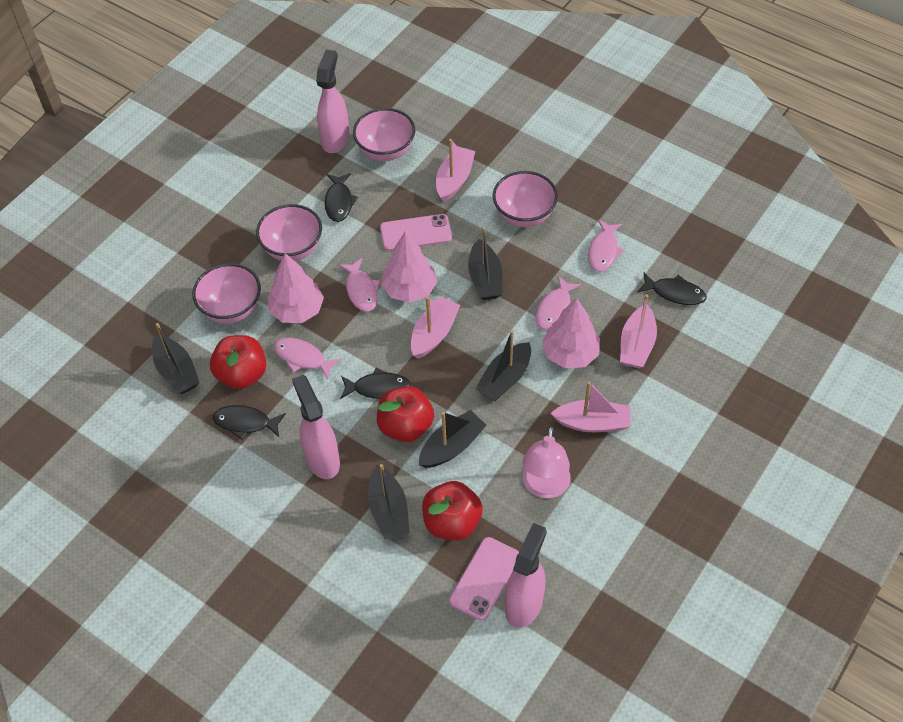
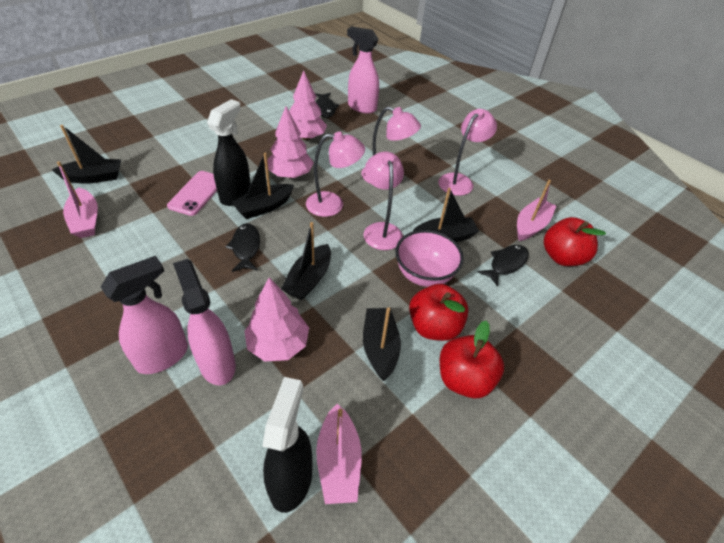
black fish: 4 -> 3
black spray bottle: 0 -> 2
pink boat: 4 -> 3
pink bowl: 4 -> 1
pink fish: 4 -> 0
pink lamp: 1 -> 4
pink phone: 2 -> 1

